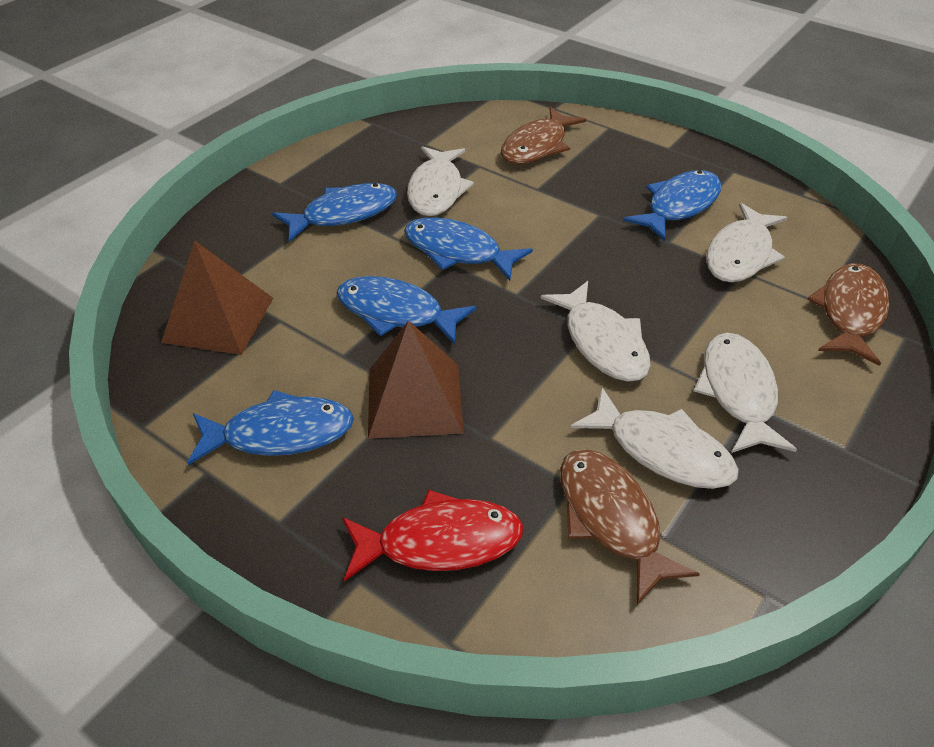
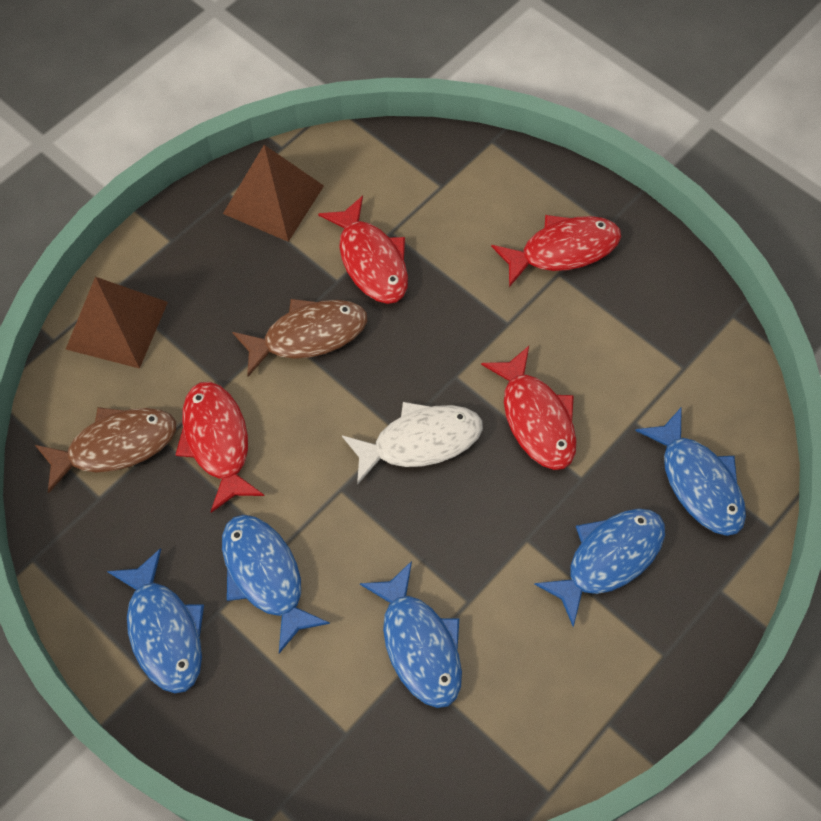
brown fish: 3 -> 2
red fish: 1 -> 4
white fish: 5 -> 1

